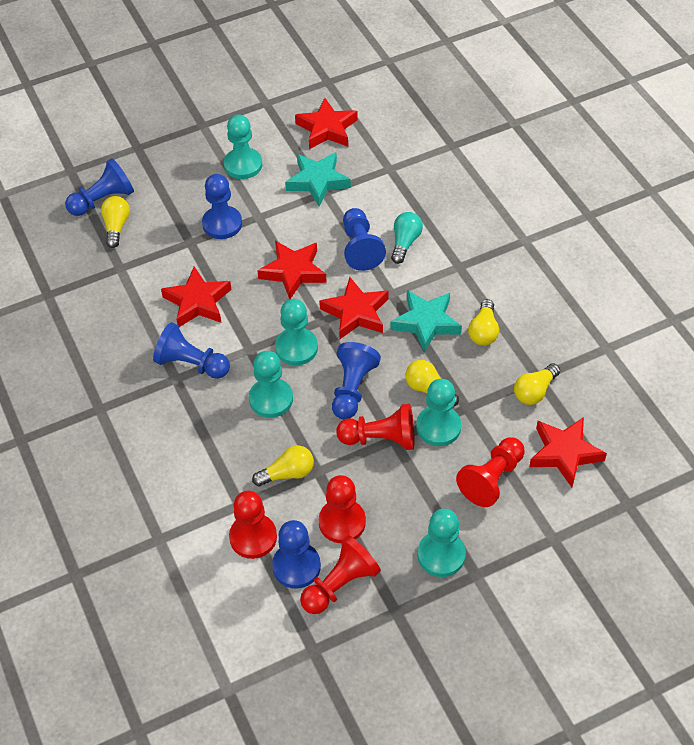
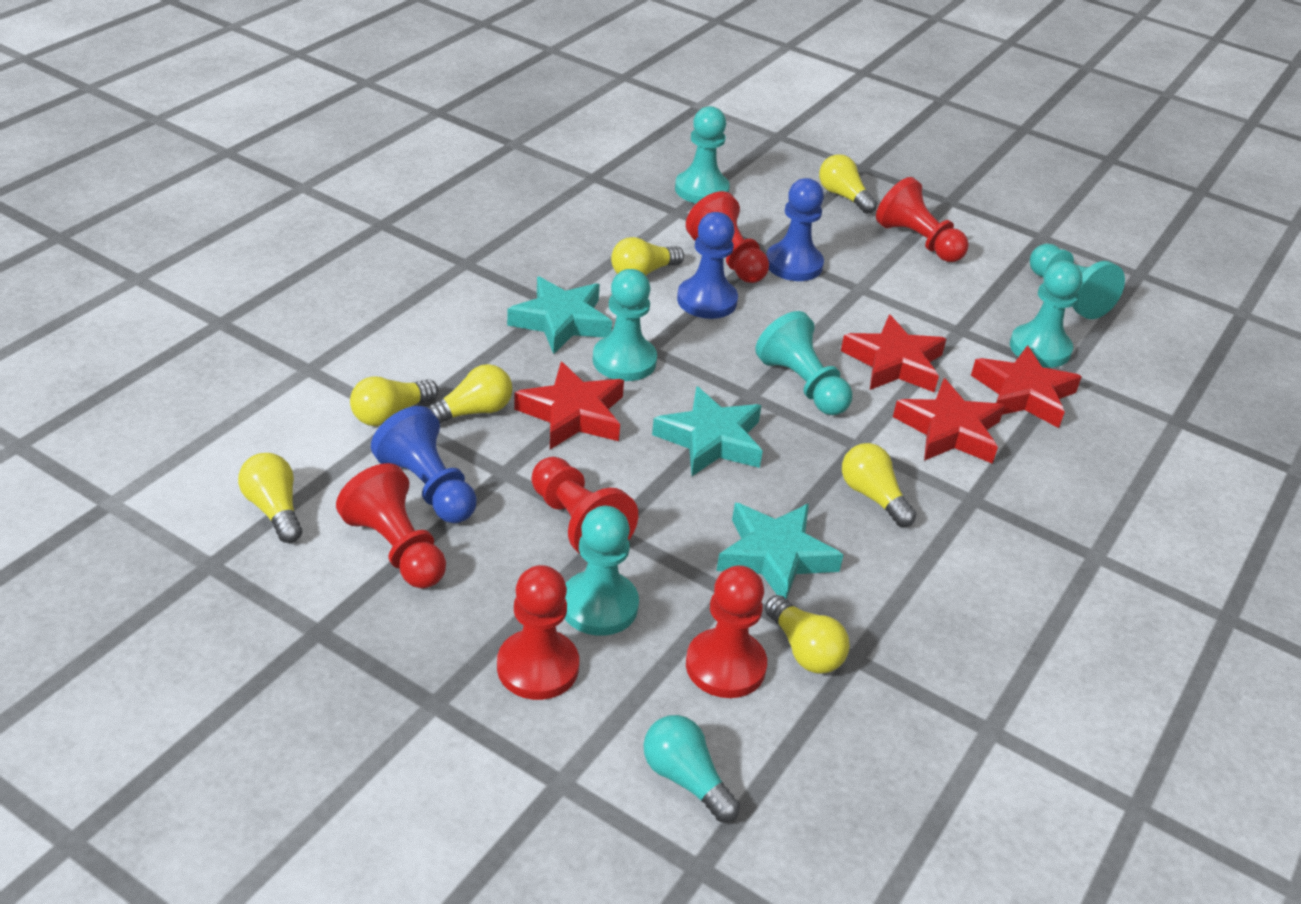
blue pawn: 6 -> 3
red pawn: 5 -> 6
red star: 5 -> 4
turquoise pawn: 5 -> 6
turquoise star: 2 -> 3
yellow light bulb: 5 -> 7

